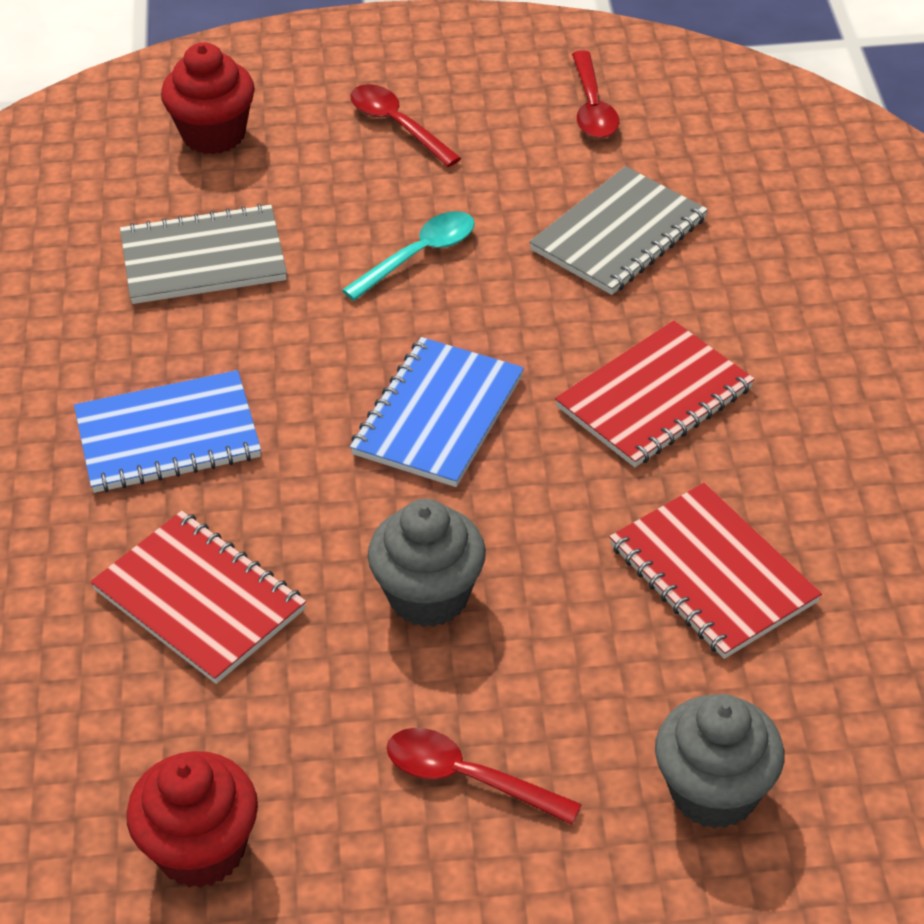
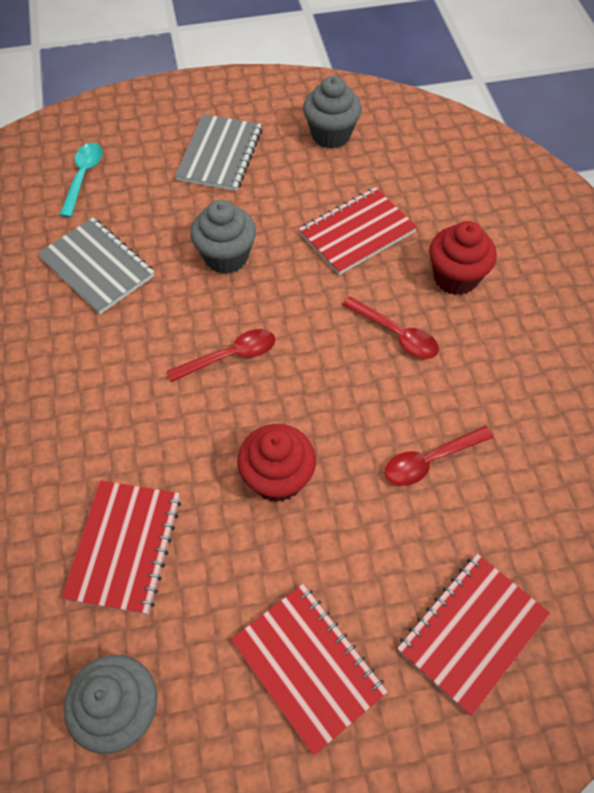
blue notebook: 2 -> 0
grey cupcake: 2 -> 3
red notebook: 3 -> 4

